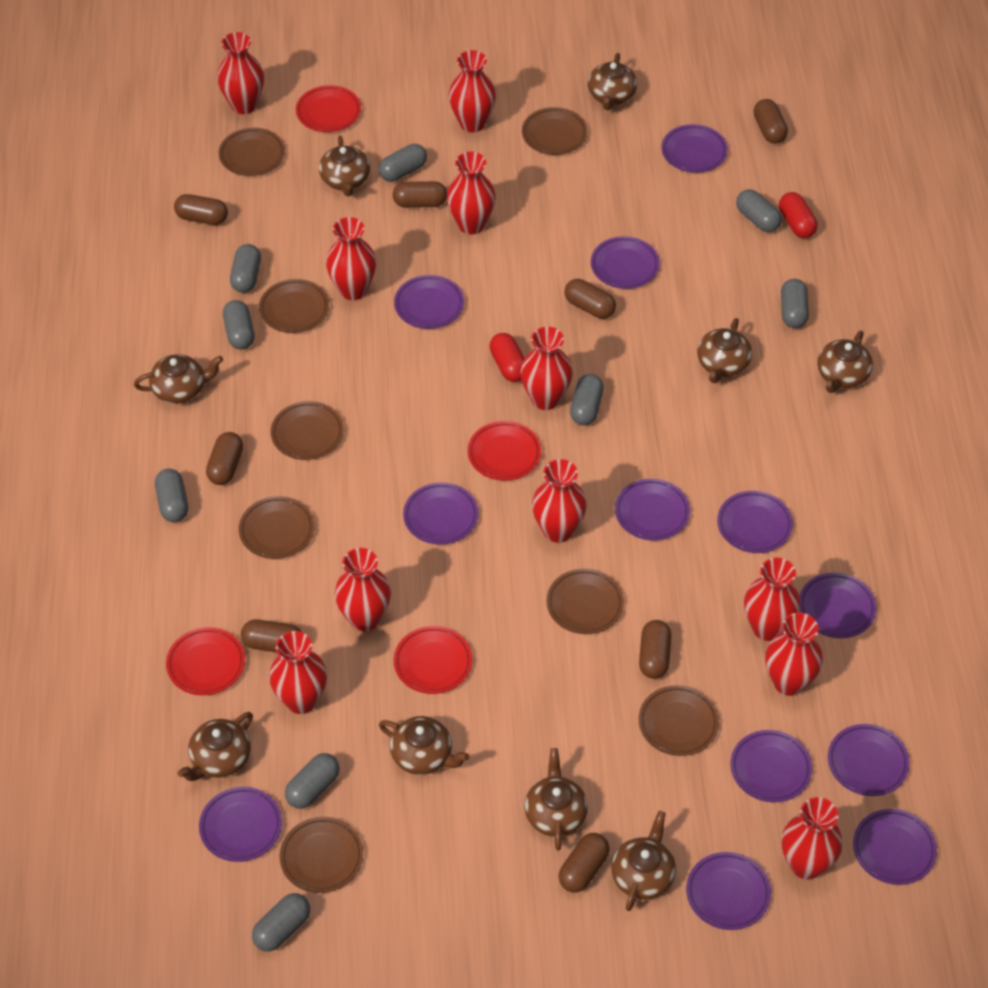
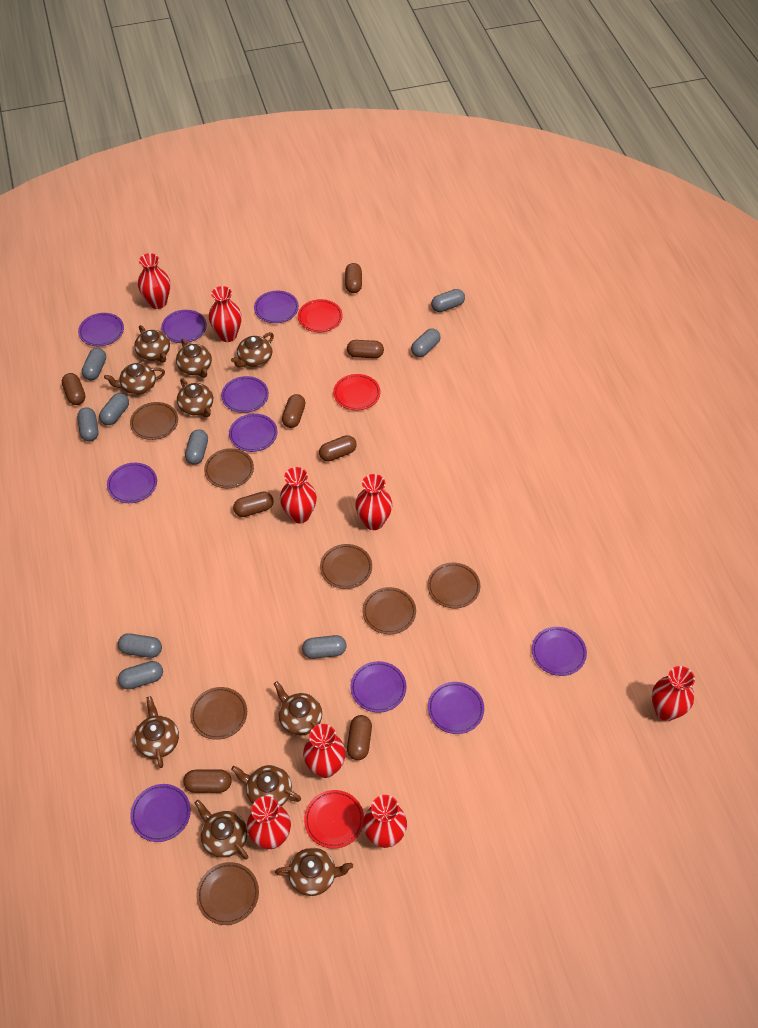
brown plate: 8 -> 7
brown teapot: 9 -> 10
purple plate: 12 -> 10
red capsule: 2 -> 0
red plate: 4 -> 3
red vase: 11 -> 8

